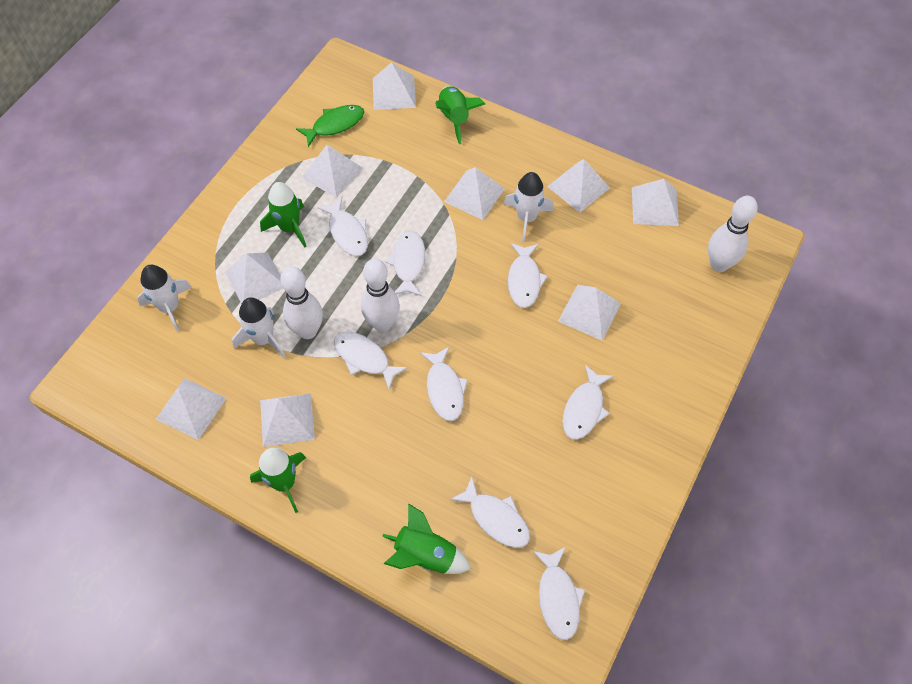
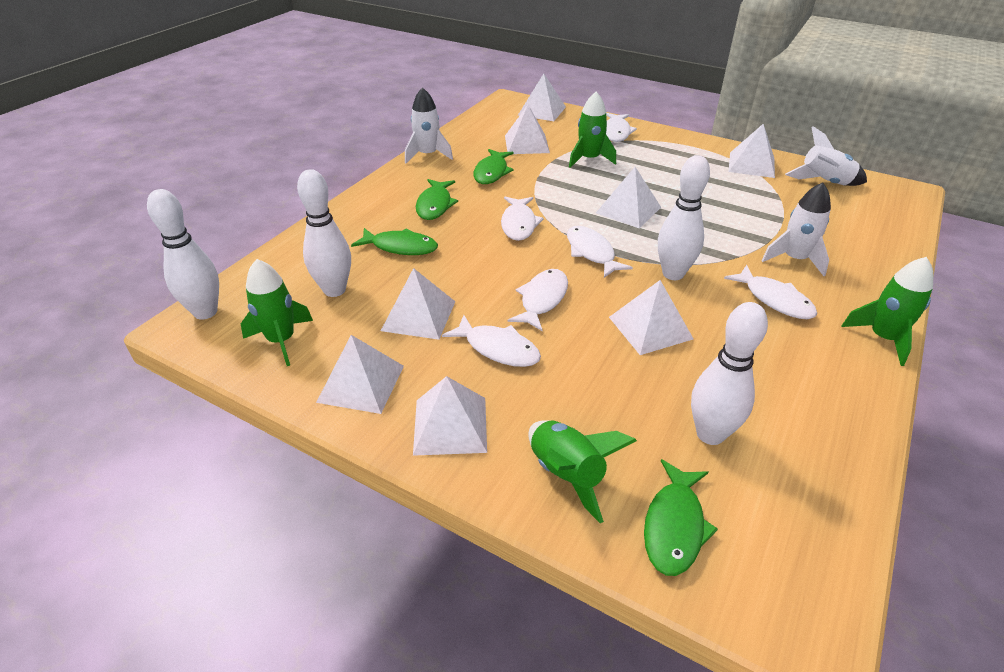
green fish: 1 -> 4
white bowling pin: 3 -> 4
white fish: 8 -> 6
white pyramid: 9 -> 8

